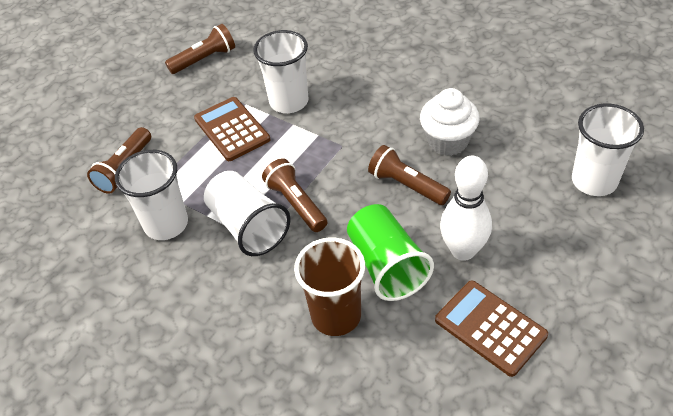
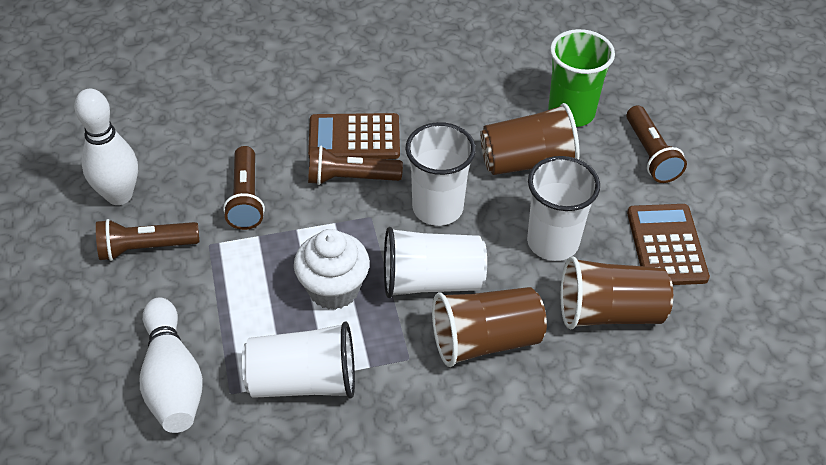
brown cup: 1 -> 3
white bowling pin: 1 -> 2

